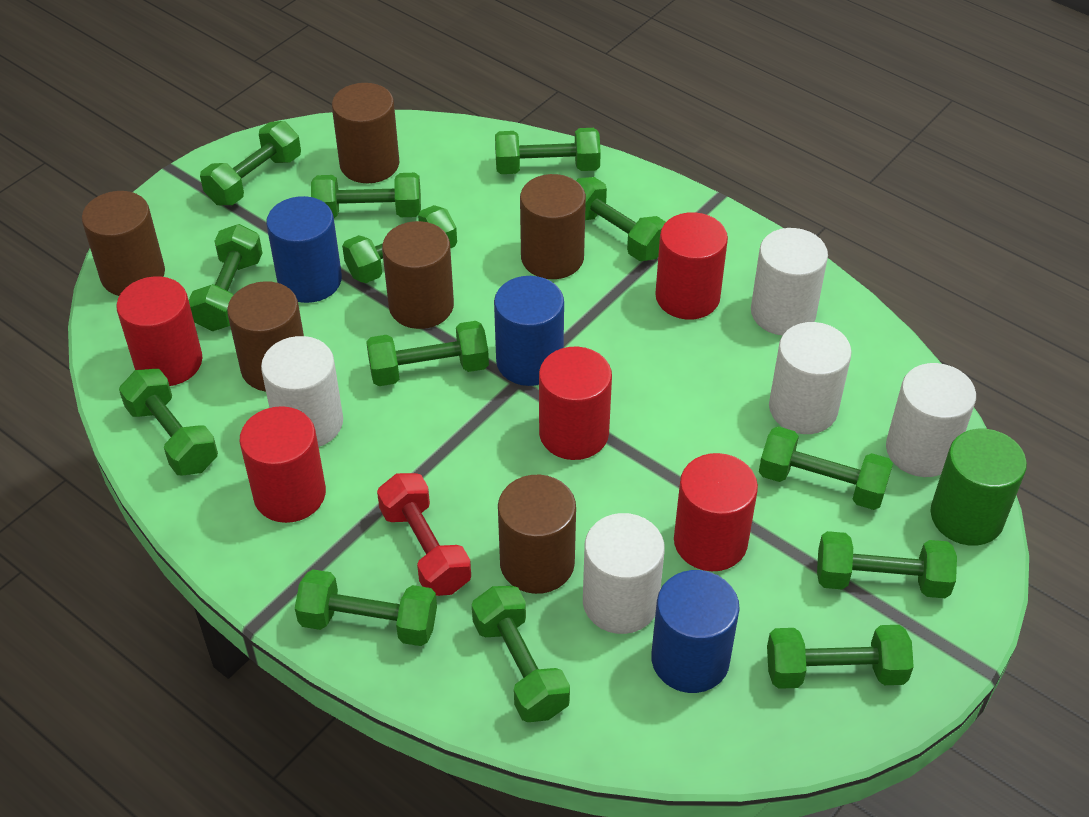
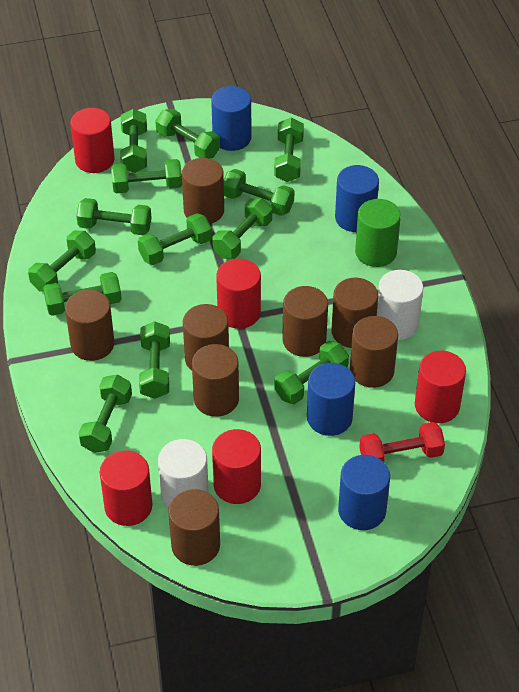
blue cylinder: 3 -> 4
brown cylinder: 6 -> 8
white cylinder: 5 -> 2

